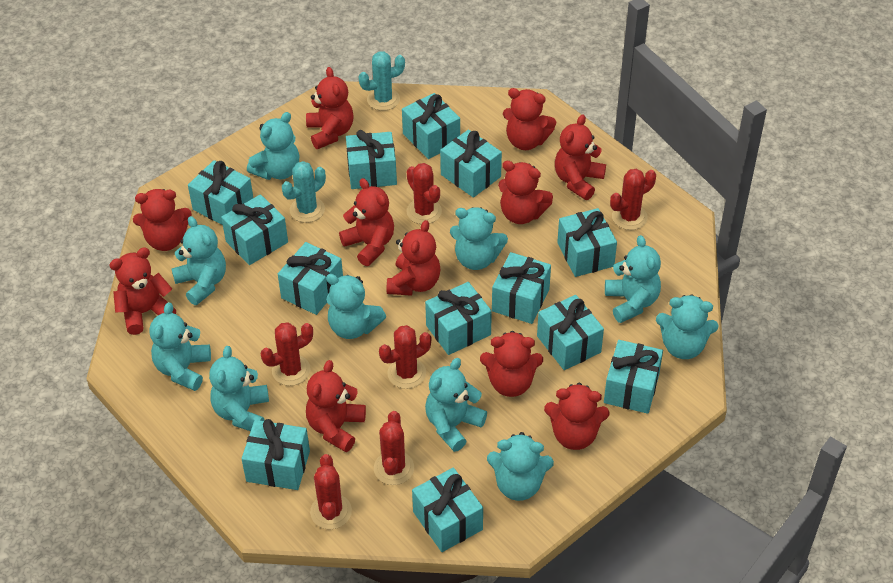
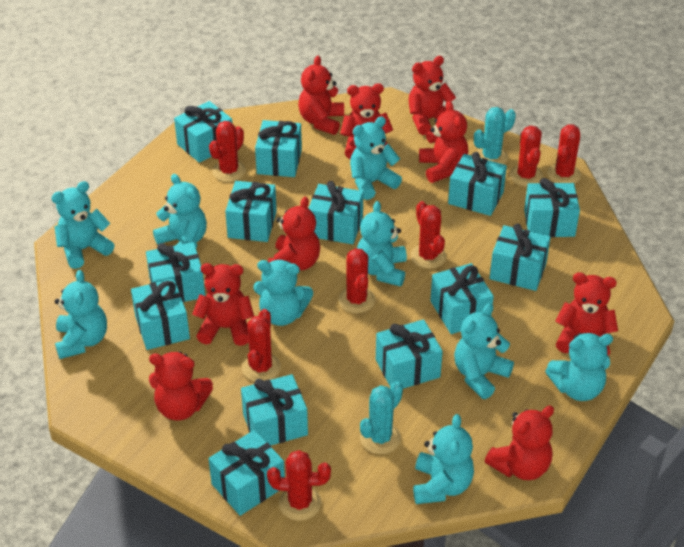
red cactus: 6 -> 7
red teddy bear: 11 -> 9
turquoise teddy bear: 10 -> 9

